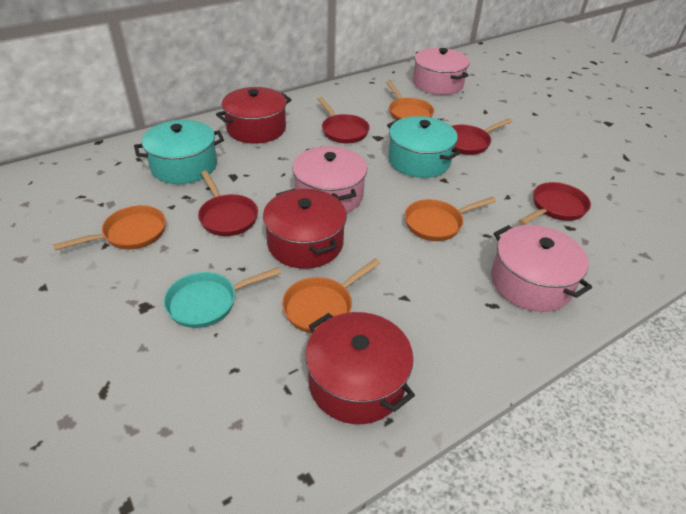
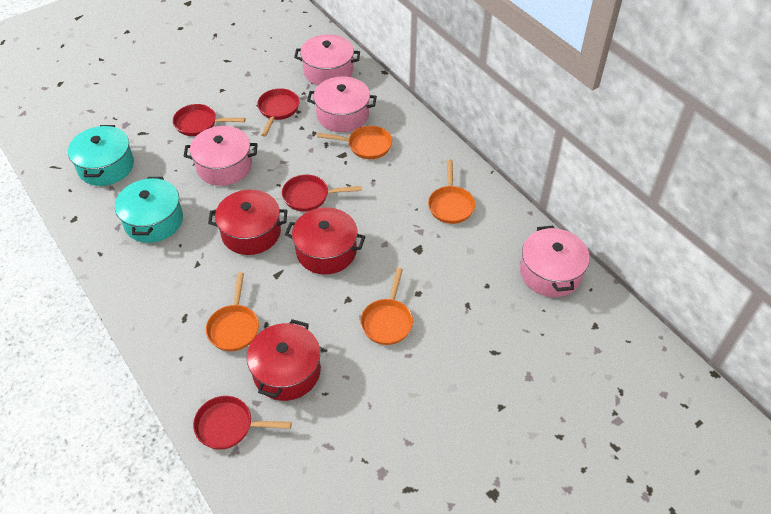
pink pot: 3 -> 4
turquoise pan: 1 -> 0

